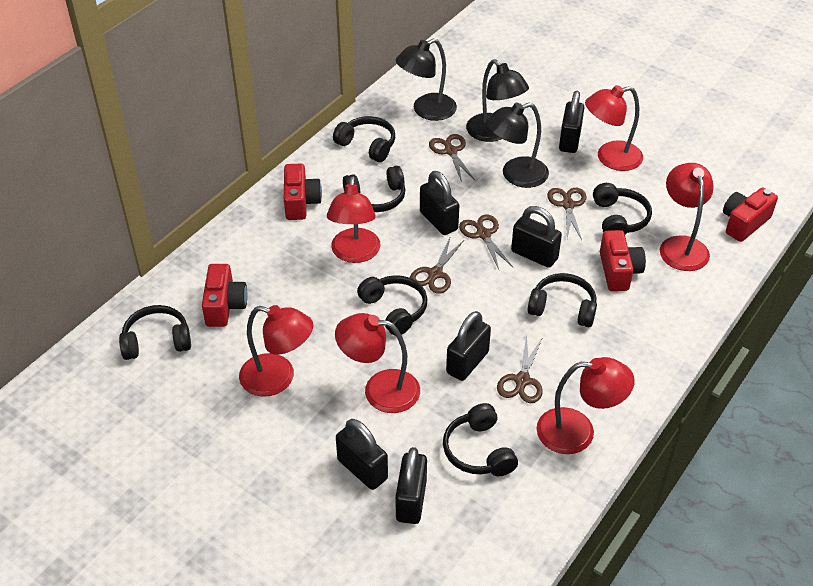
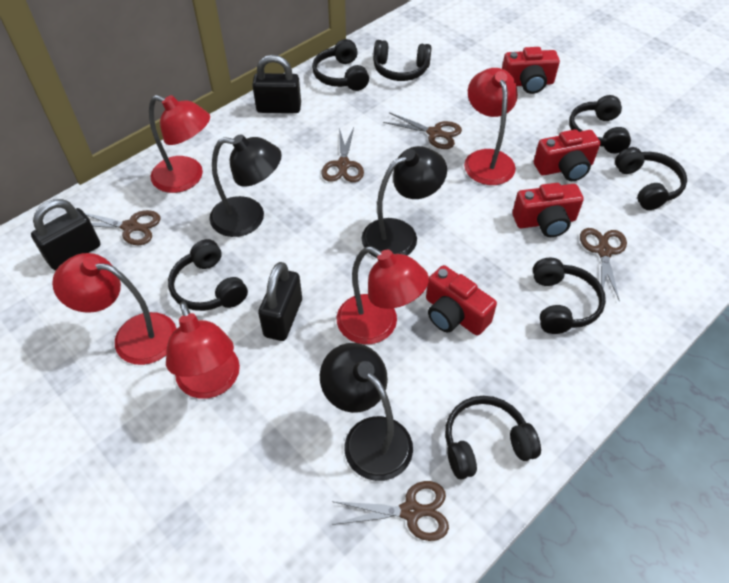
black padlock: 6 -> 3
red lamp: 6 -> 5

